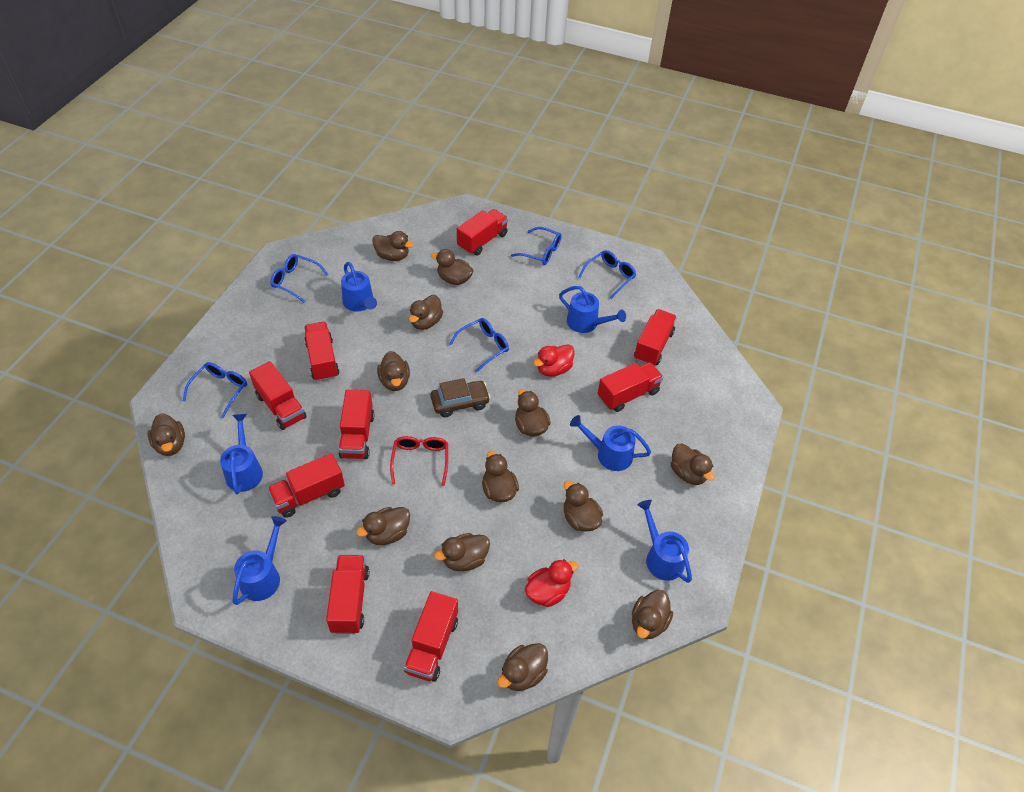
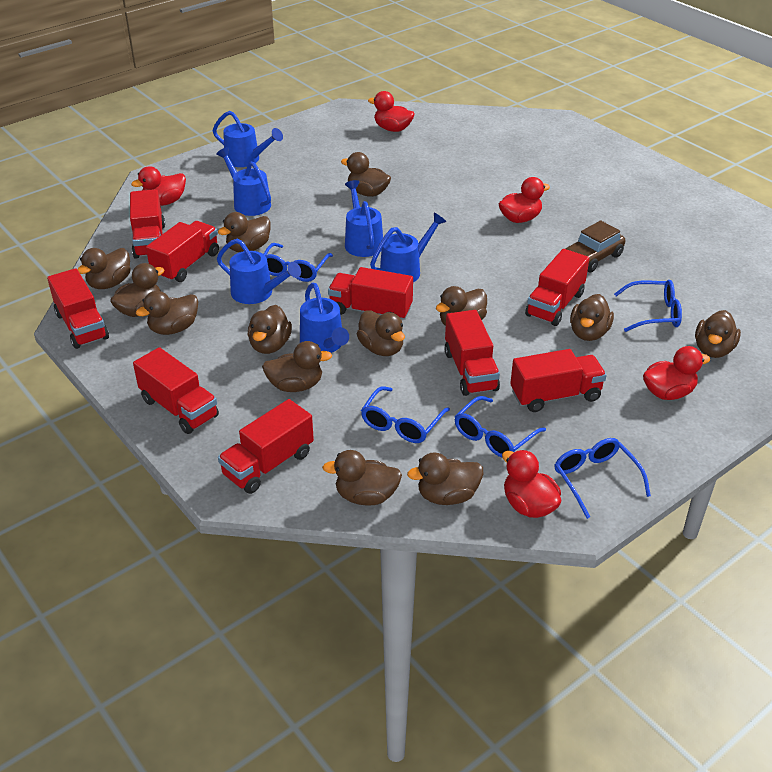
red duck: 2 -> 5
red glasses: 1 -> 0

